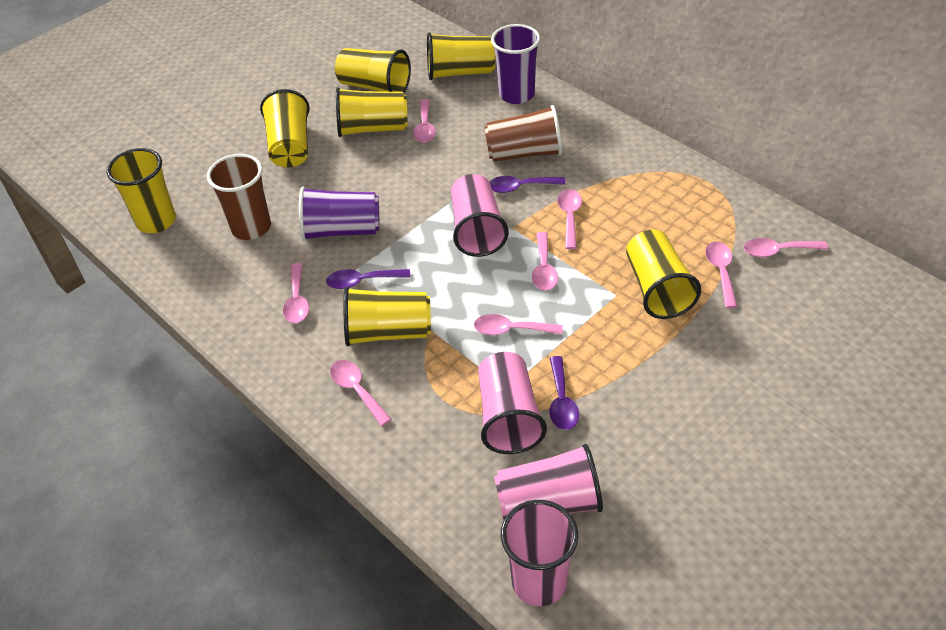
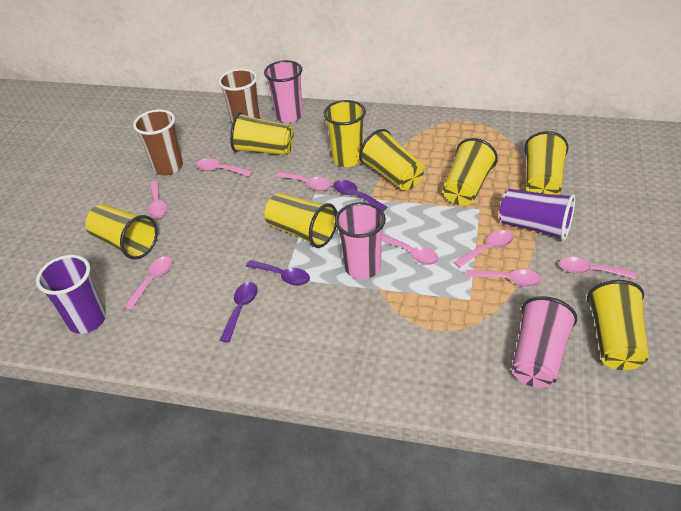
pink cup: 4 -> 3
yellow cup: 7 -> 8

